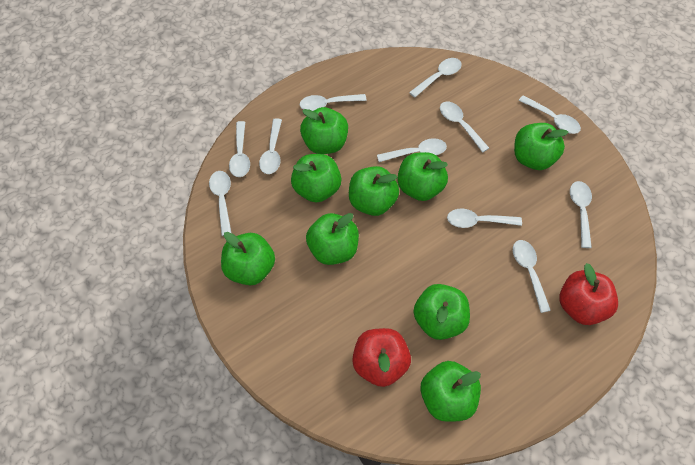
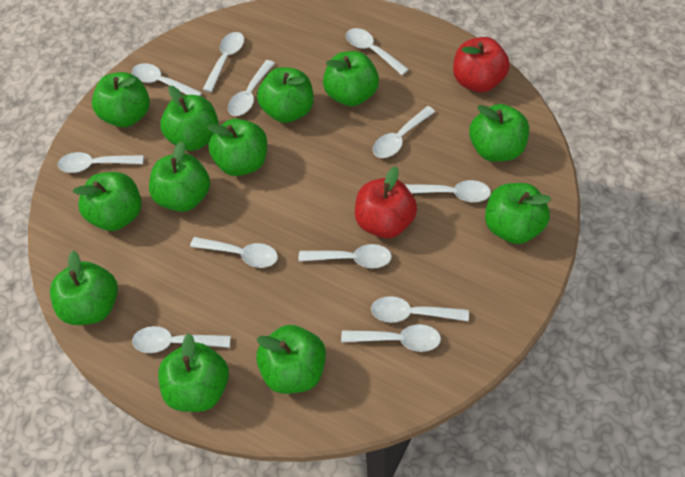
green apple: 9 -> 12
white spoon: 11 -> 12

